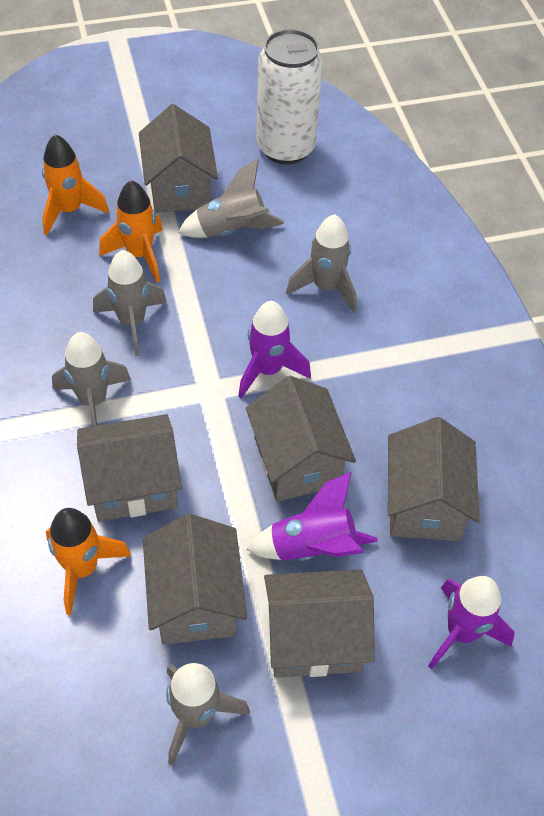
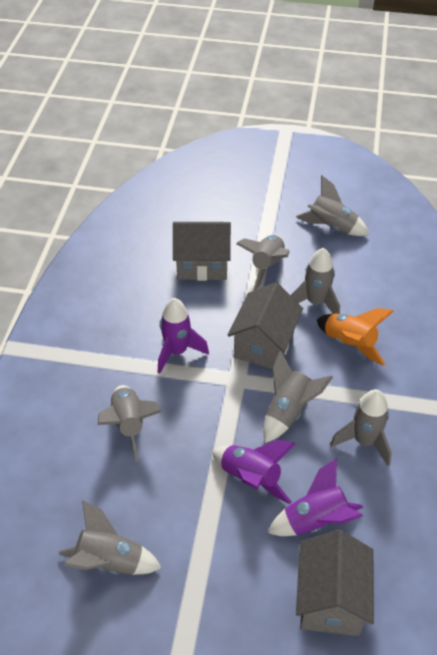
grey house: 6 -> 3
grey rocket: 5 -> 7
orange rocket: 3 -> 1
white can: 1 -> 0

